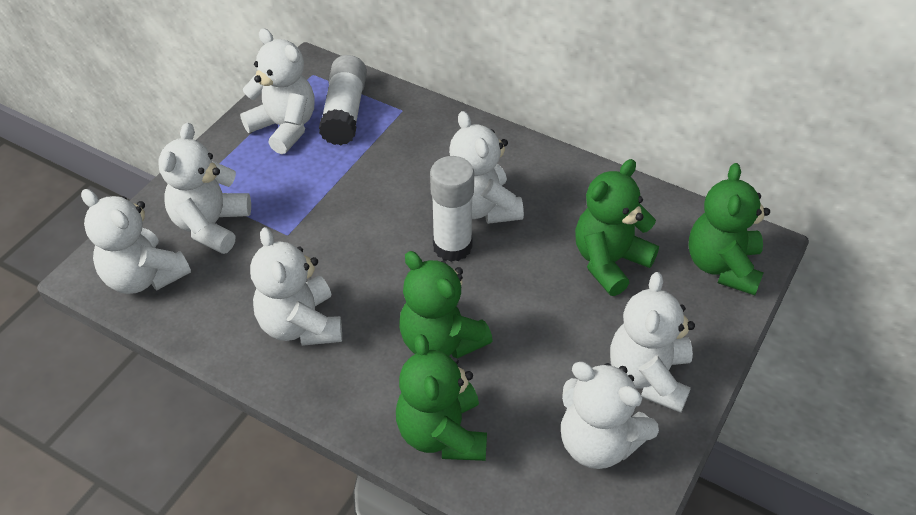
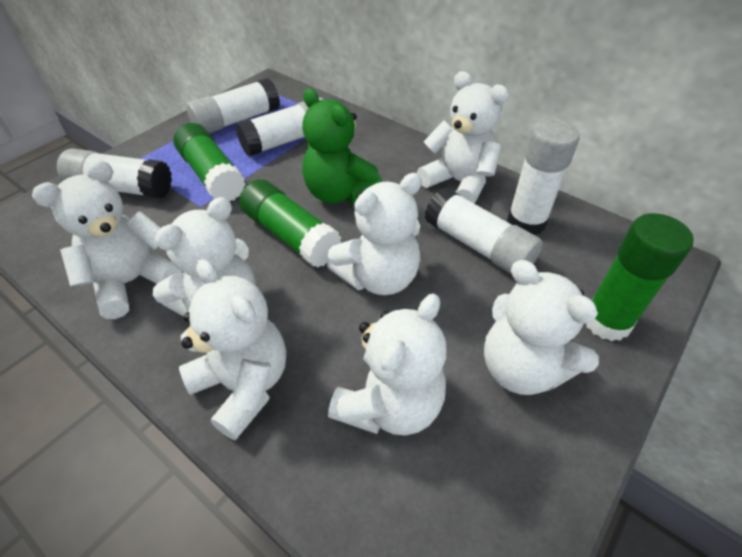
green glue stick: 0 -> 3
green teddy bear: 4 -> 1
white glue stick: 2 -> 5

